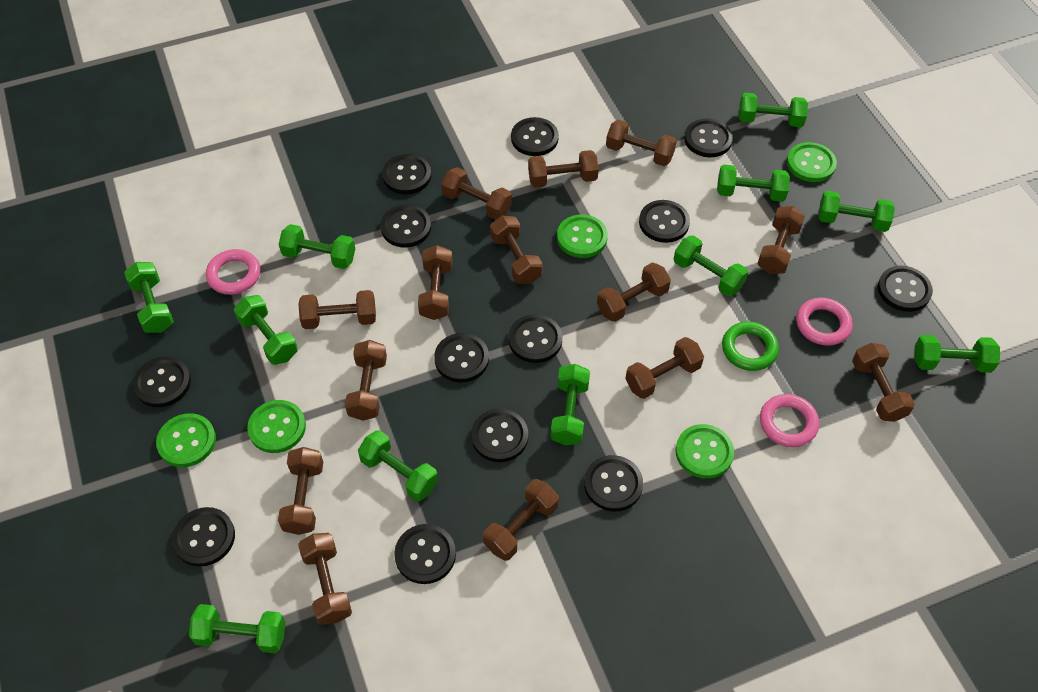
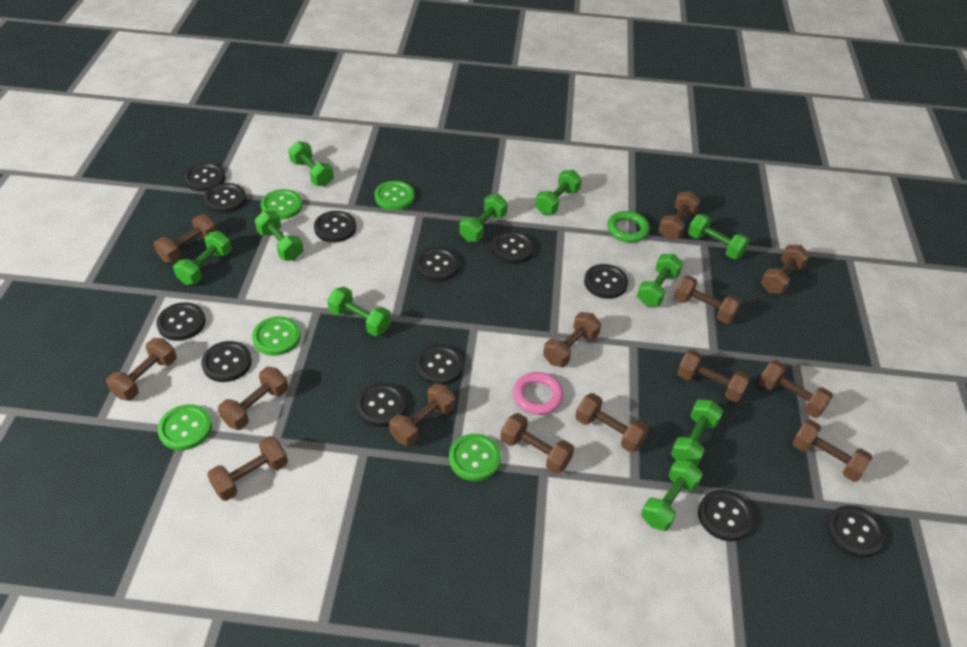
black button: 13 -> 12
green dumbbell: 11 -> 10
pink ring: 3 -> 1

